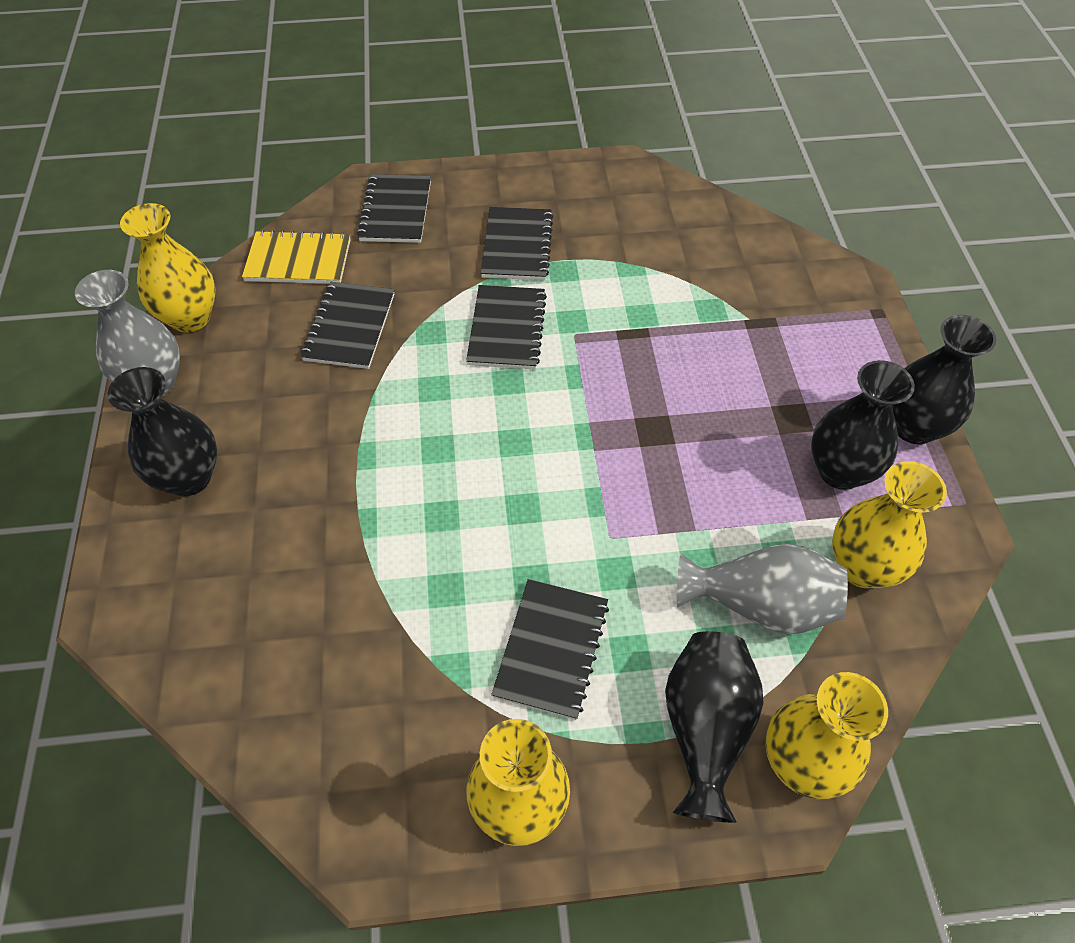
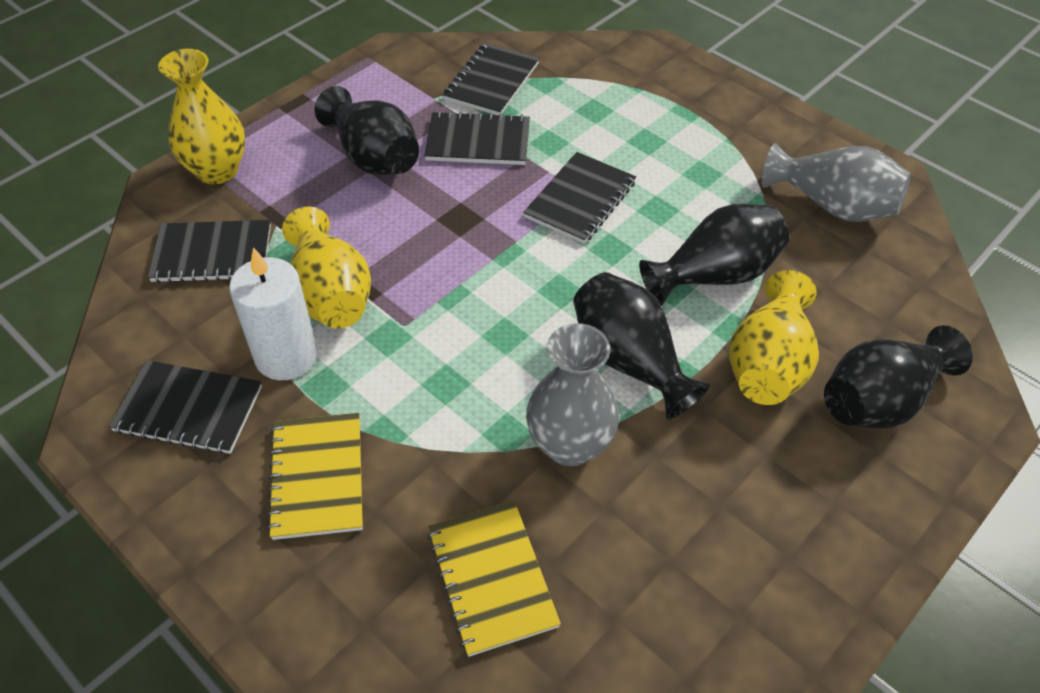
white candle: 0 -> 1
yellow notebook: 1 -> 2
yellow vase: 4 -> 3

